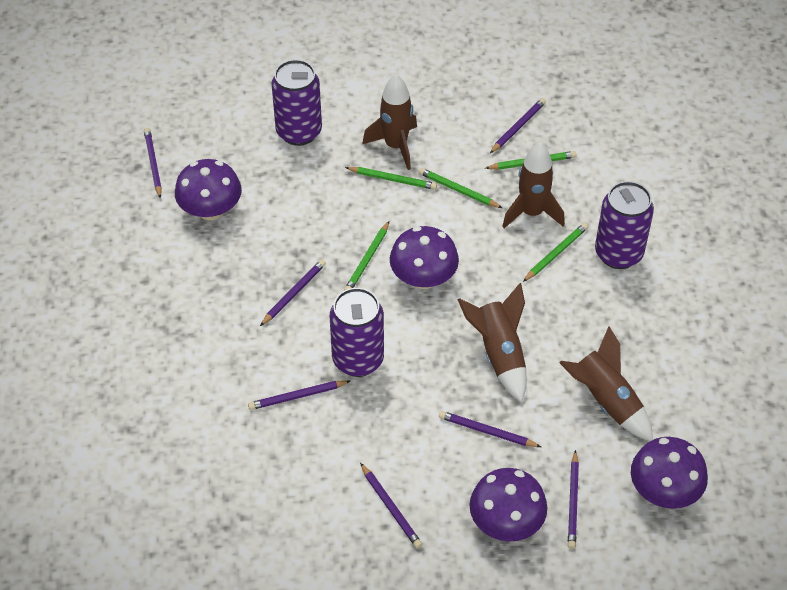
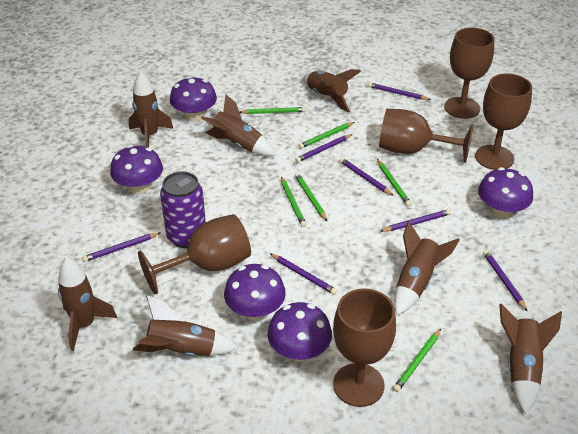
brown goblet: 0 -> 5
brown rocket: 4 -> 7
green pencil: 5 -> 6
purple can: 3 -> 1
purple mushroom: 4 -> 5

